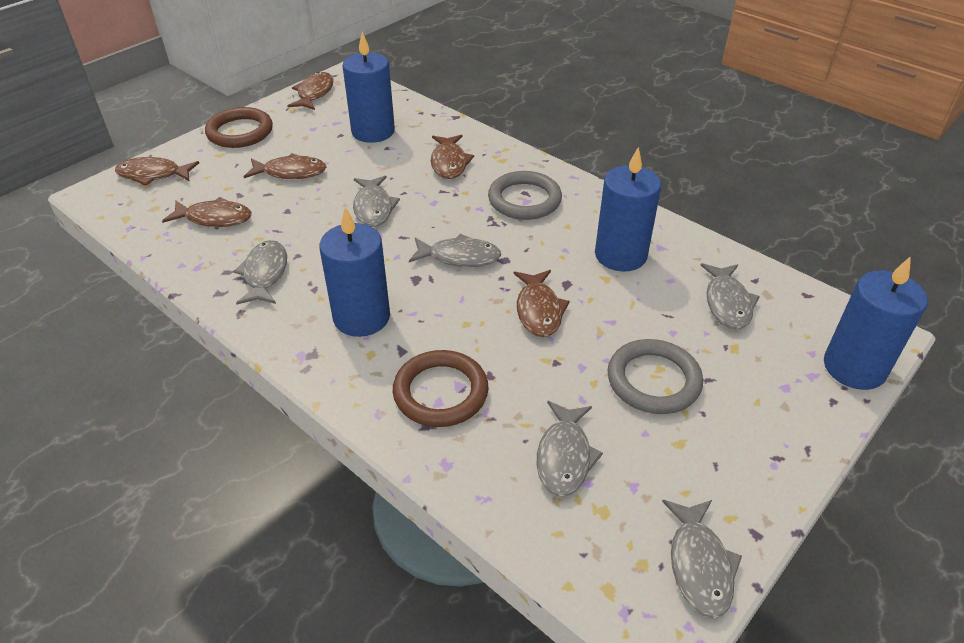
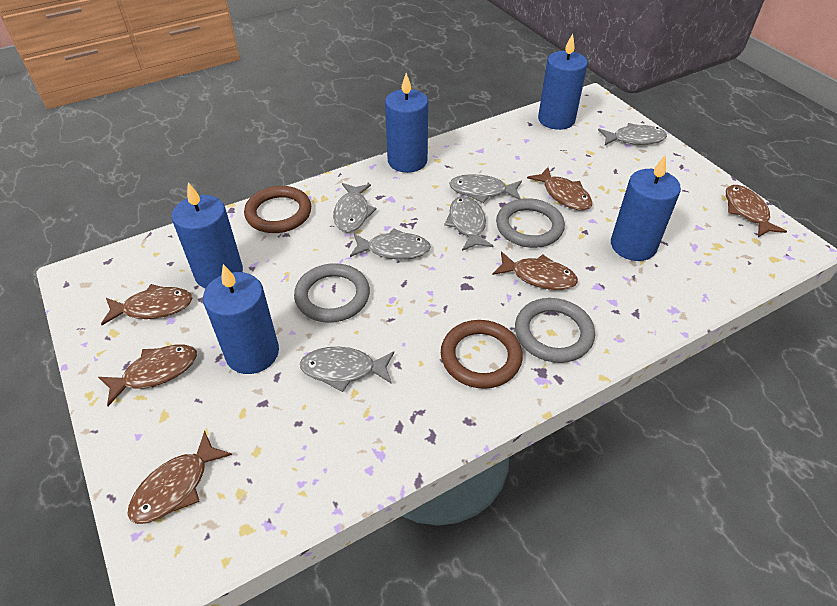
blue candle: 4 -> 5
grey ring: 2 -> 3

